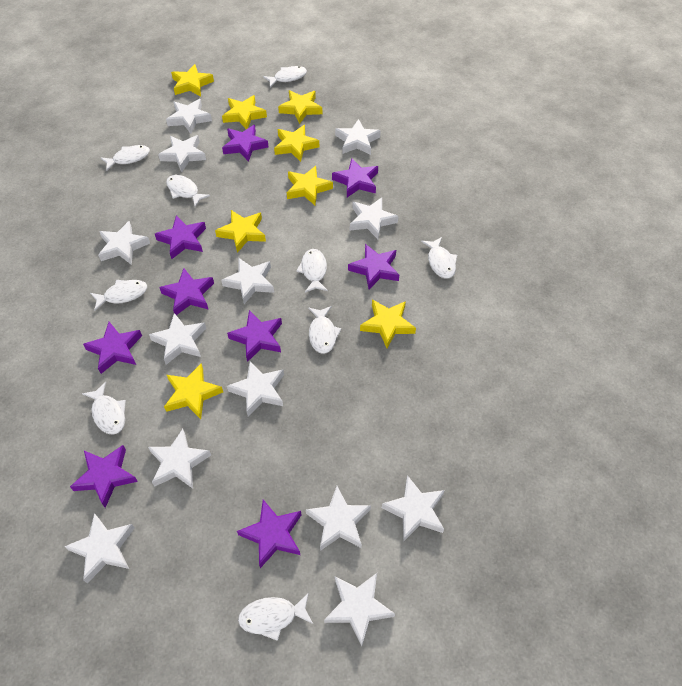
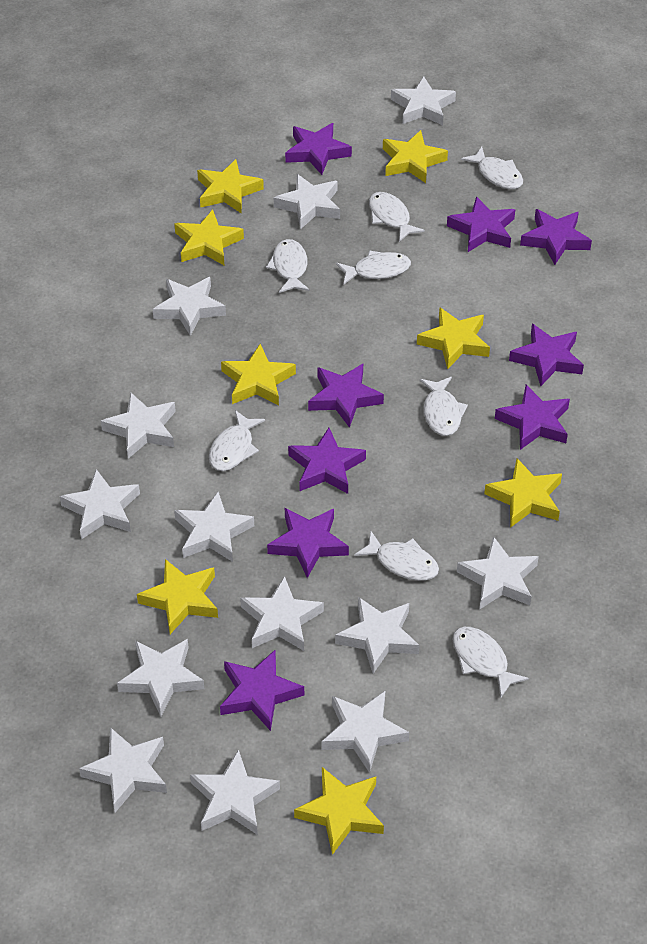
white fish: 9 -> 8

